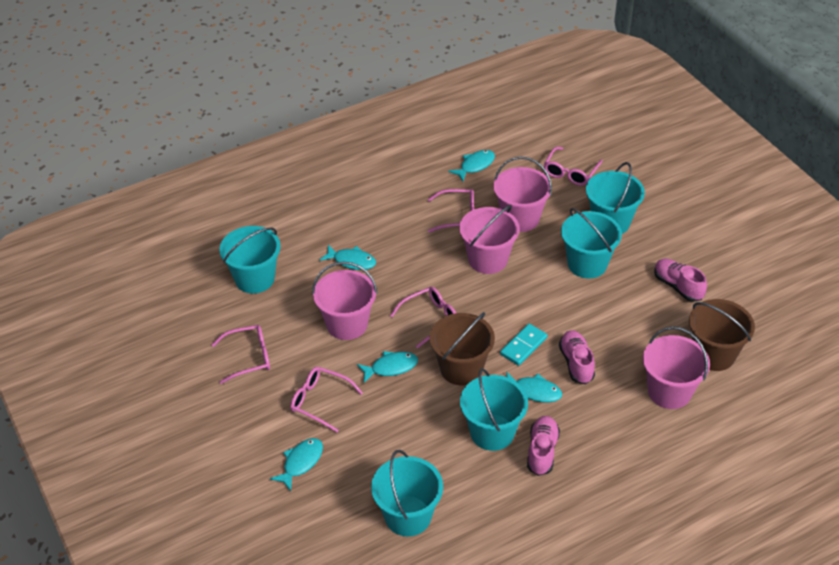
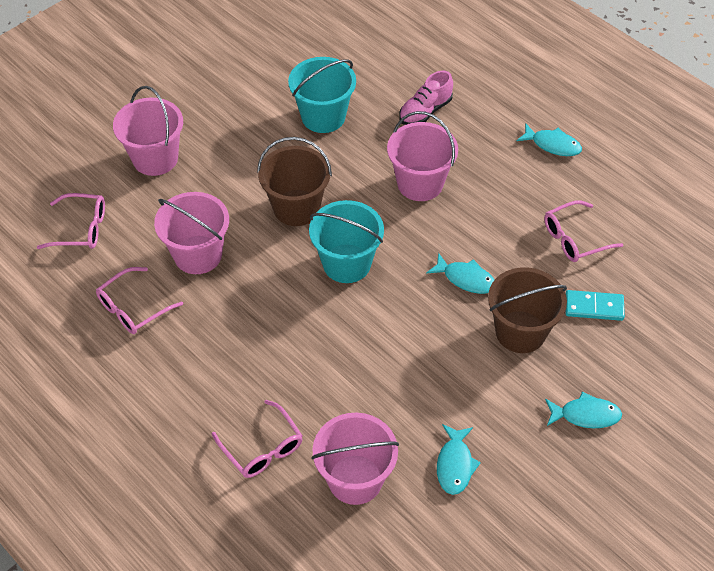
pink glasses: 5 -> 4
pink shoe: 3 -> 1
turquoise bucket: 5 -> 2
turquoise fish: 5 -> 4

